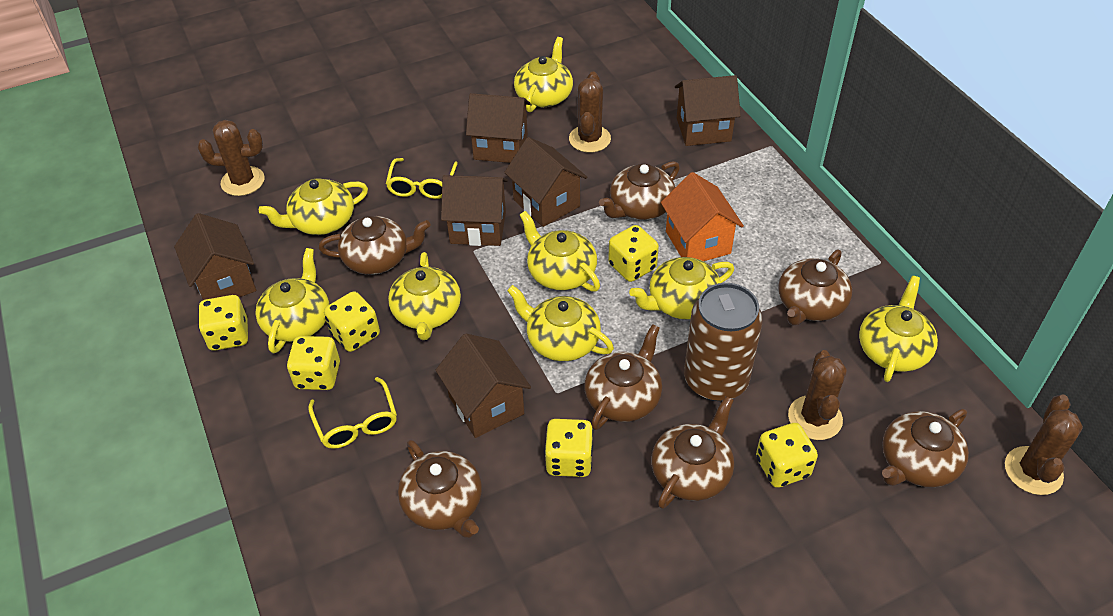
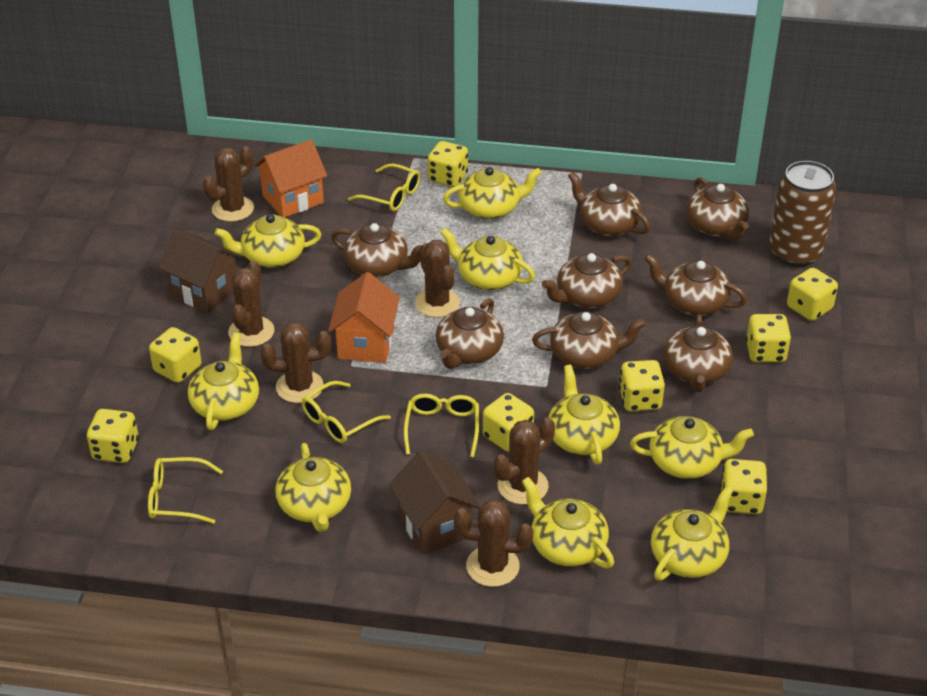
brown cactus: 4 -> 6
brown house: 6 -> 2
brown teapot: 7 -> 8
orange house: 1 -> 2
yellow dice: 6 -> 8
yellow glasses: 2 -> 4
yellow teapot: 8 -> 9

